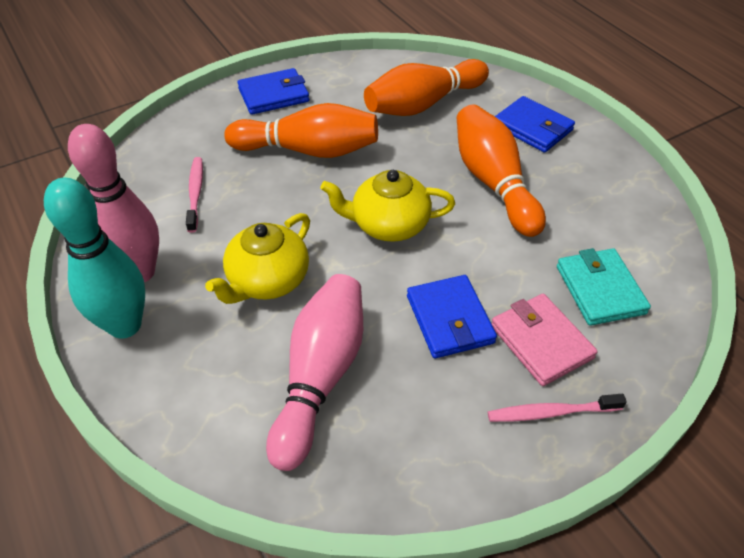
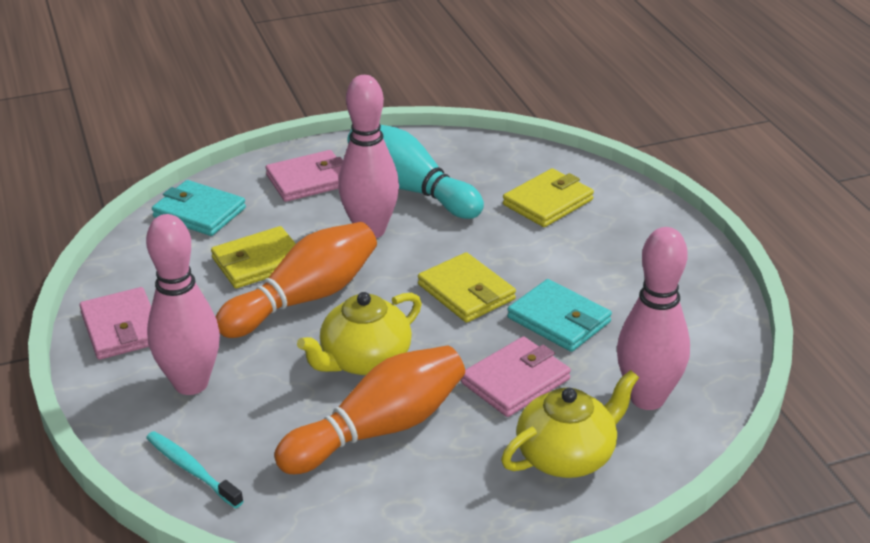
blue wallet: 3 -> 0
orange bowling pin: 3 -> 2
pink bowling pin: 2 -> 3
pink toothbrush: 2 -> 0
pink wallet: 1 -> 3
turquoise toothbrush: 0 -> 1
turquoise wallet: 1 -> 2
yellow wallet: 0 -> 3

